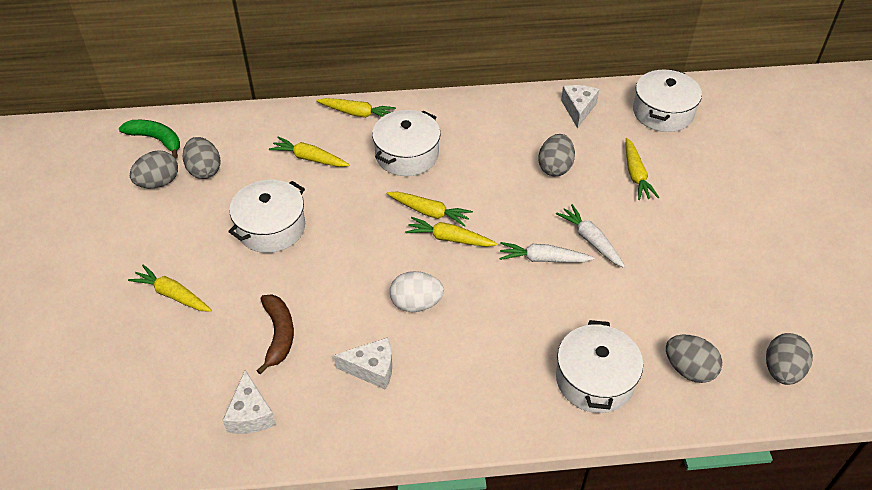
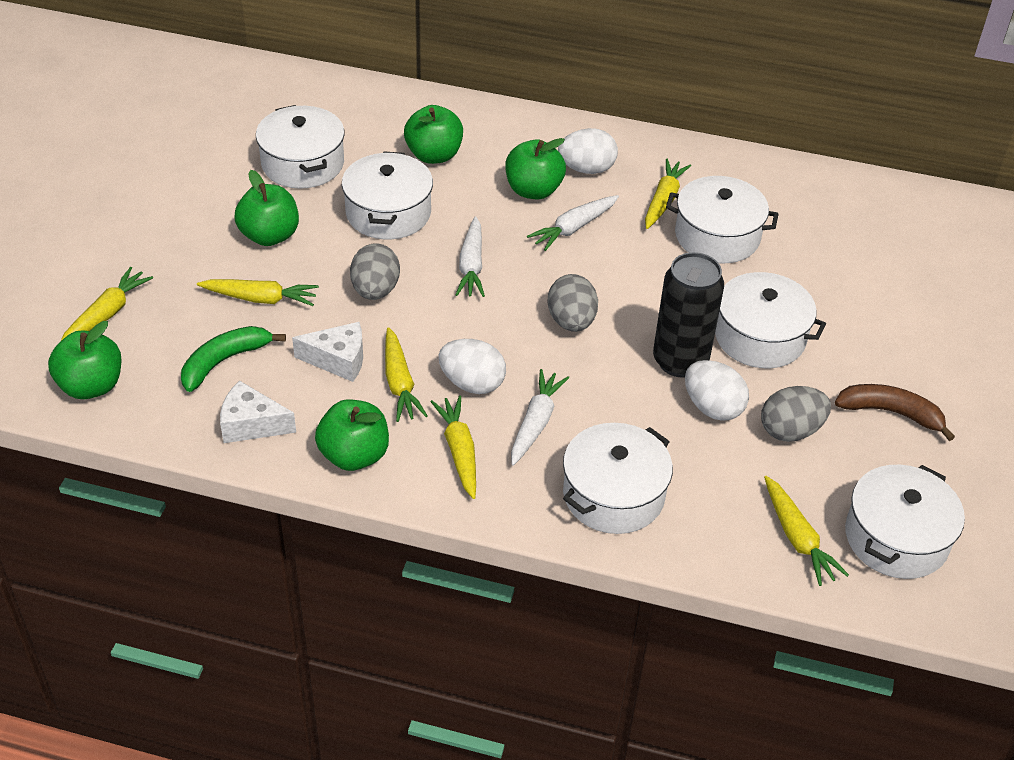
black can: 0 -> 1
green apple: 0 -> 5
grey egg: 5 -> 3
white carrot: 2 -> 3
white cheese: 3 -> 2
white egg: 1 -> 3
white pot: 4 -> 6

